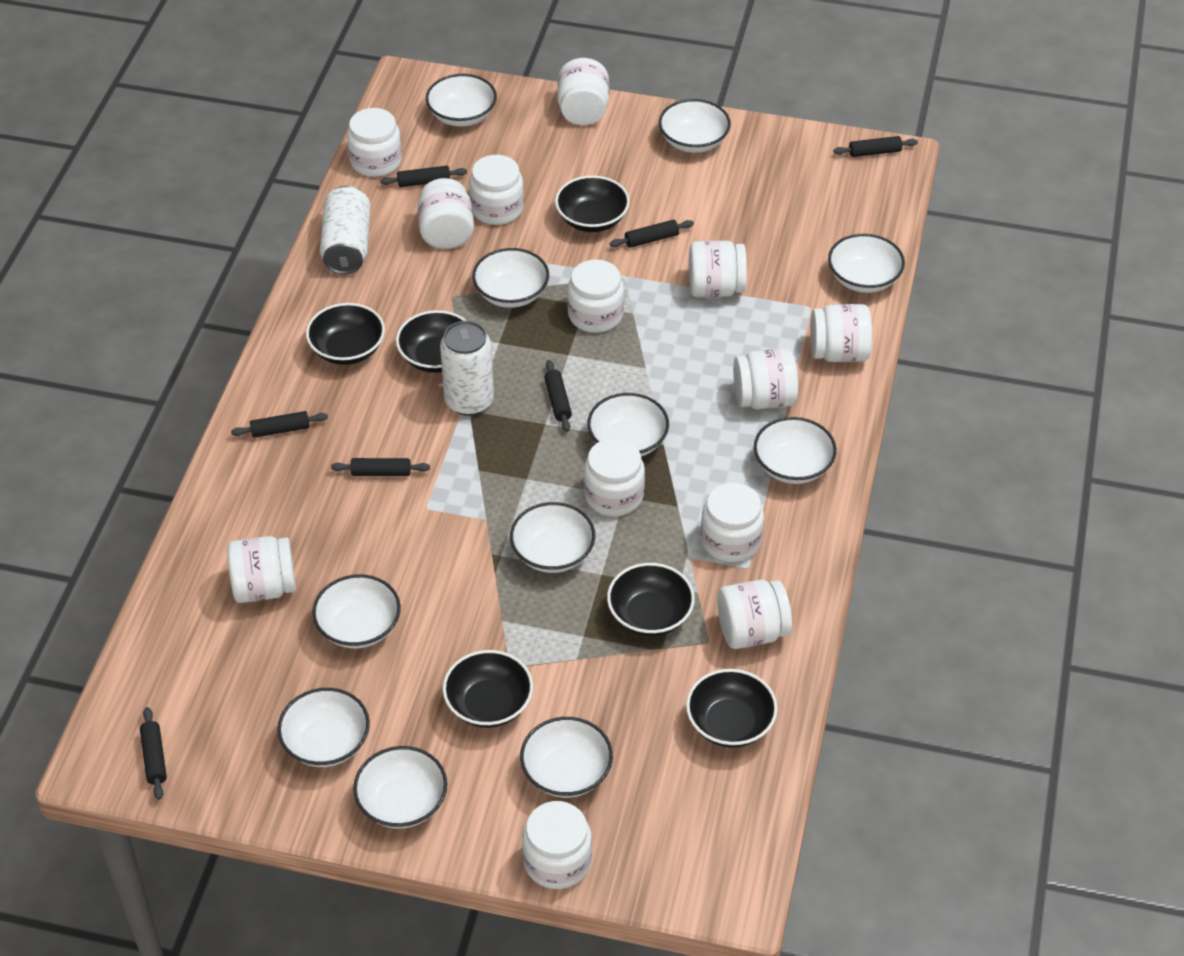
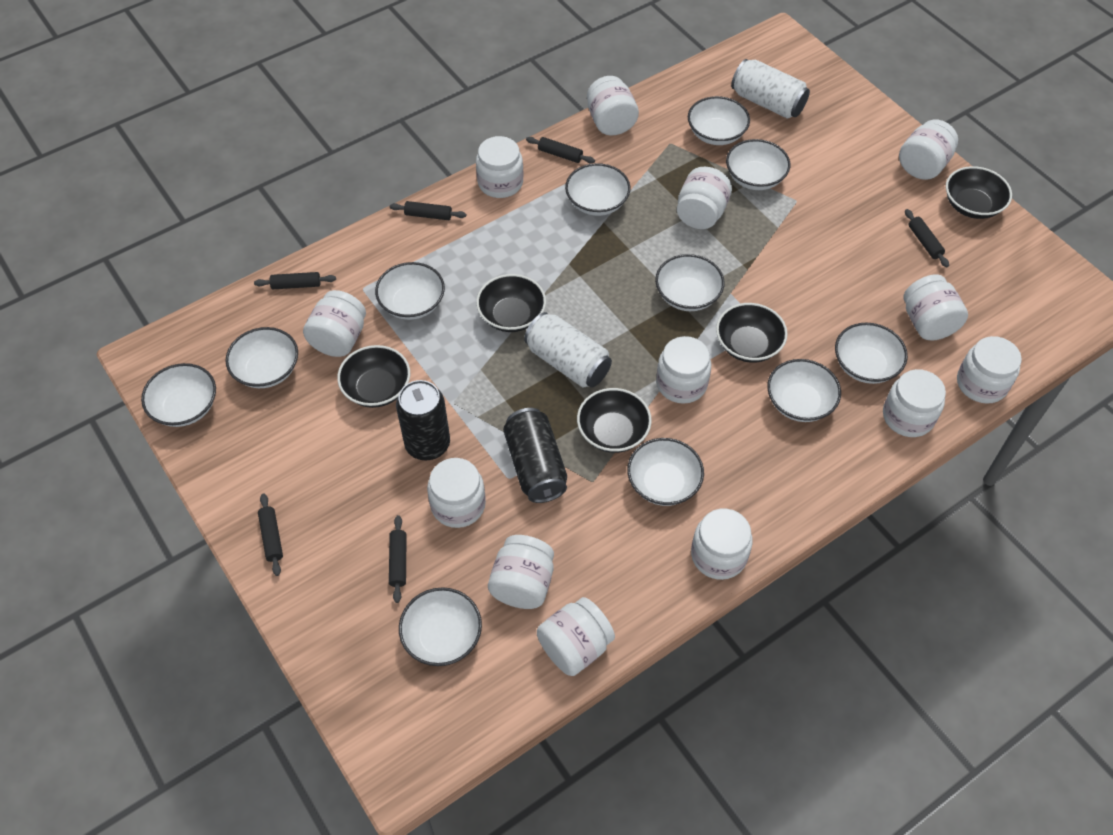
black bowl: 6 -> 5
black can: 0 -> 2
black rolling pin: 7 -> 6

